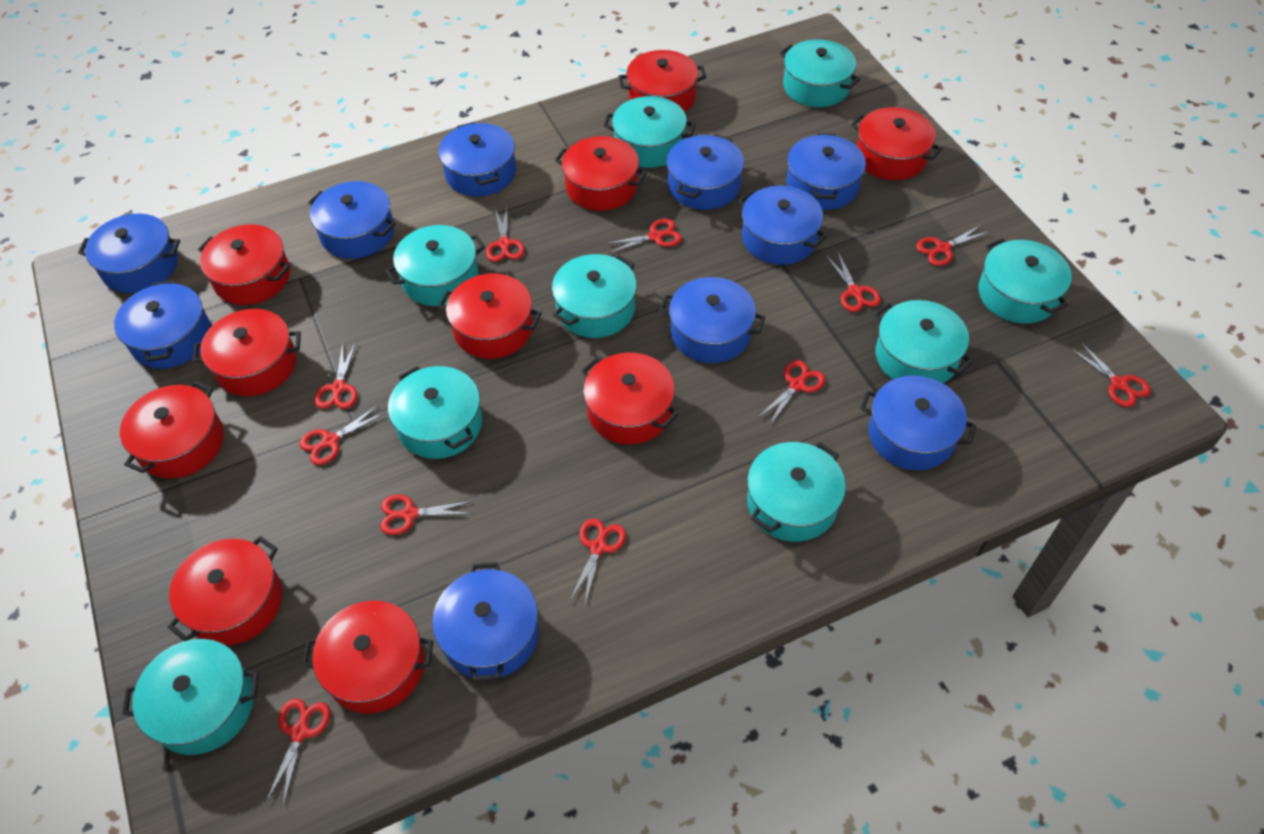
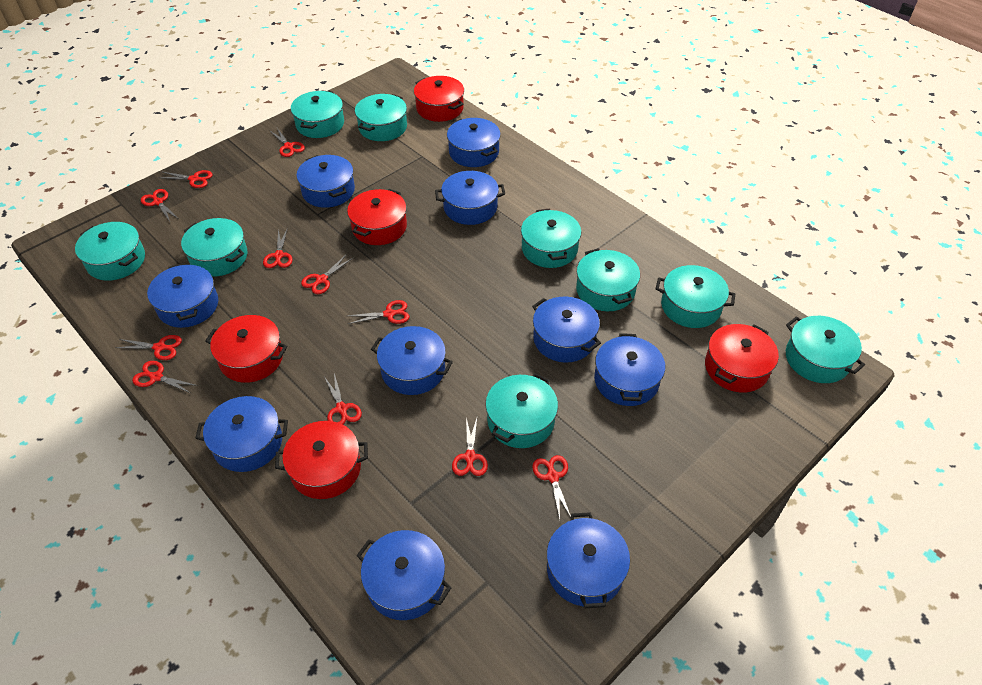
red pot: 10 -> 5

